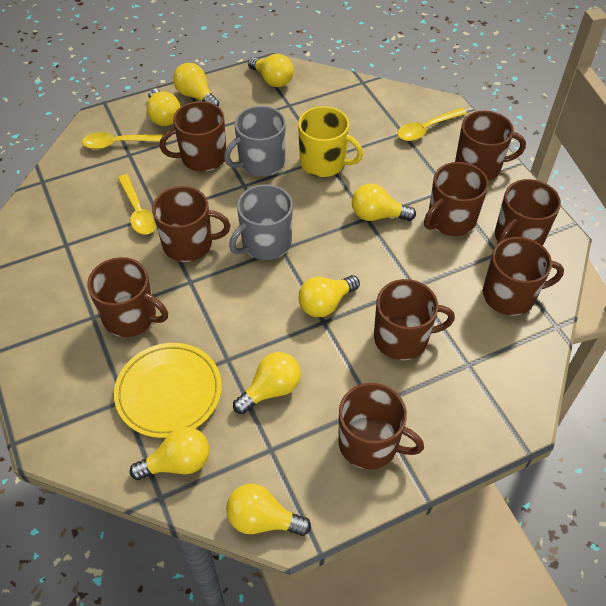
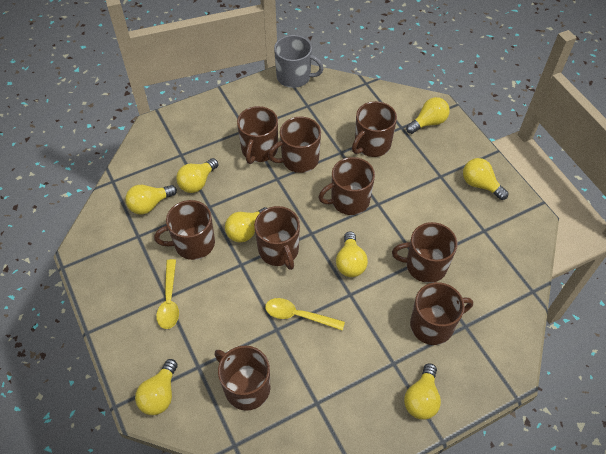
grey mug: 2 -> 1
yellow mug: 1 -> 0
yellow plate: 1 -> 0
yellow spoon: 3 -> 2

